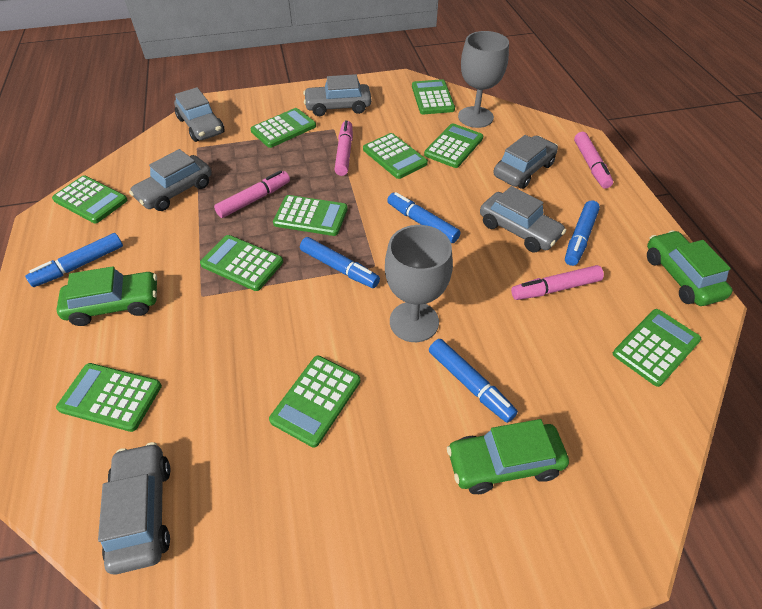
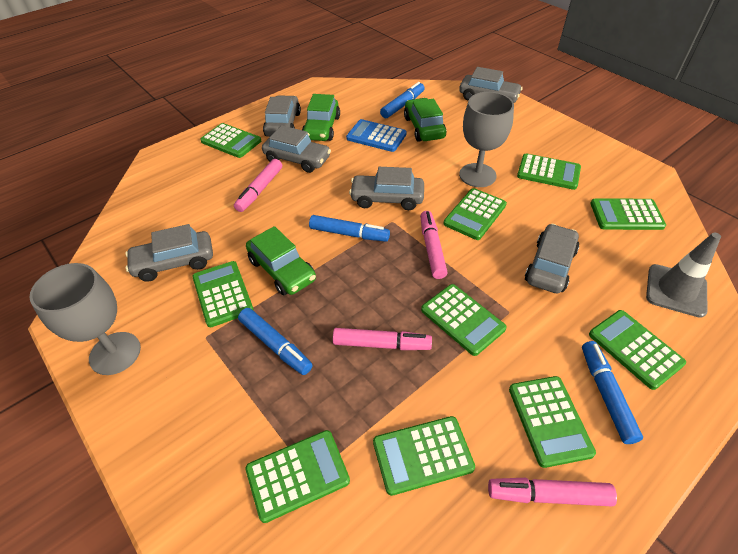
blue calculator: 0 -> 1
blue marker: 5 -> 4
grey traffic cone: 0 -> 1

